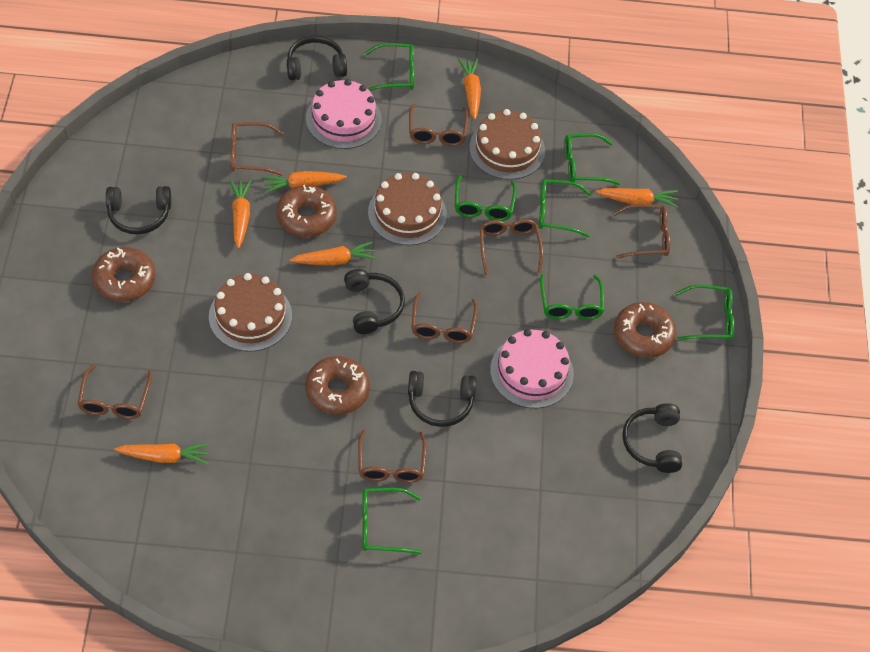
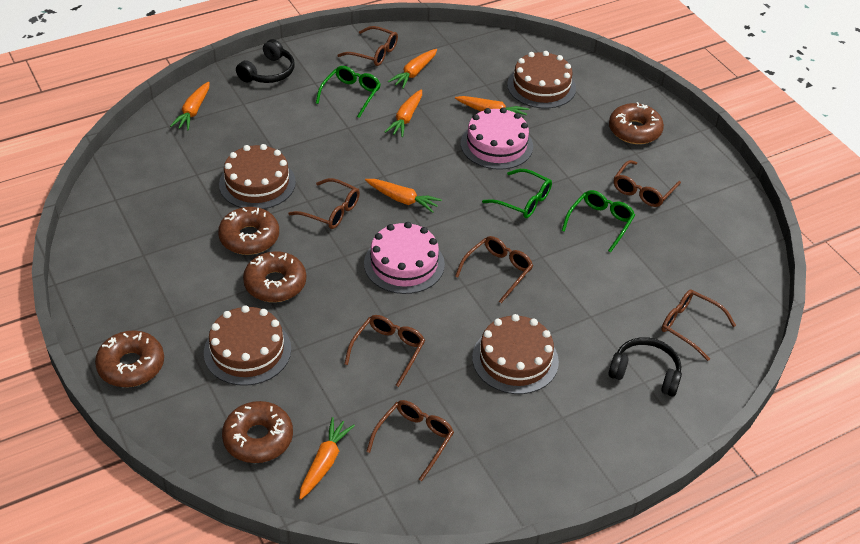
black headphones: 5 -> 2
brown cake: 3 -> 4
brown donut: 4 -> 5
green glasses: 7 -> 3

